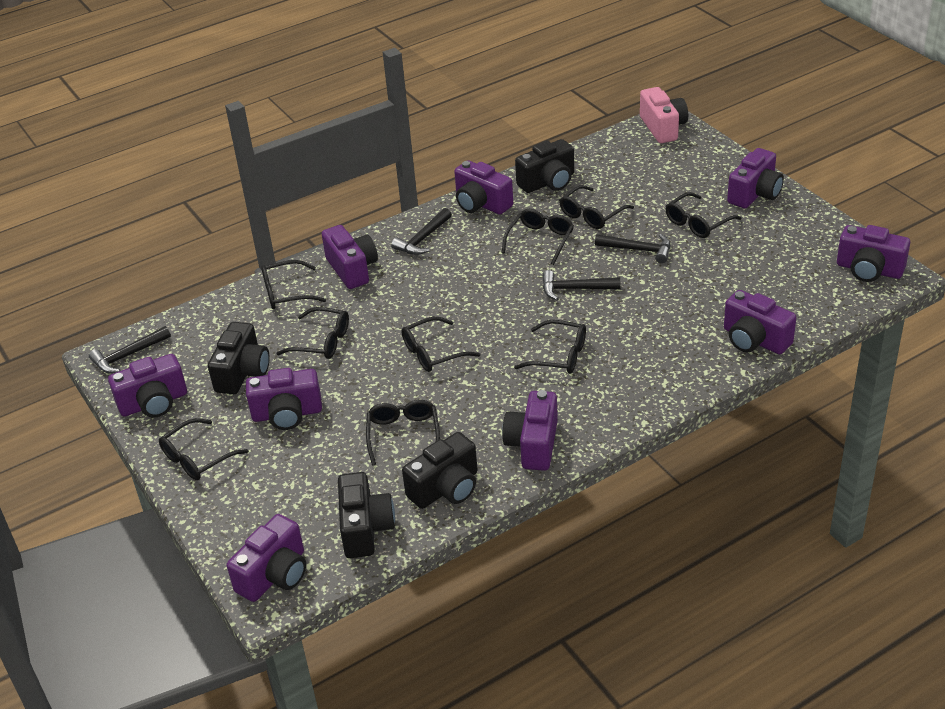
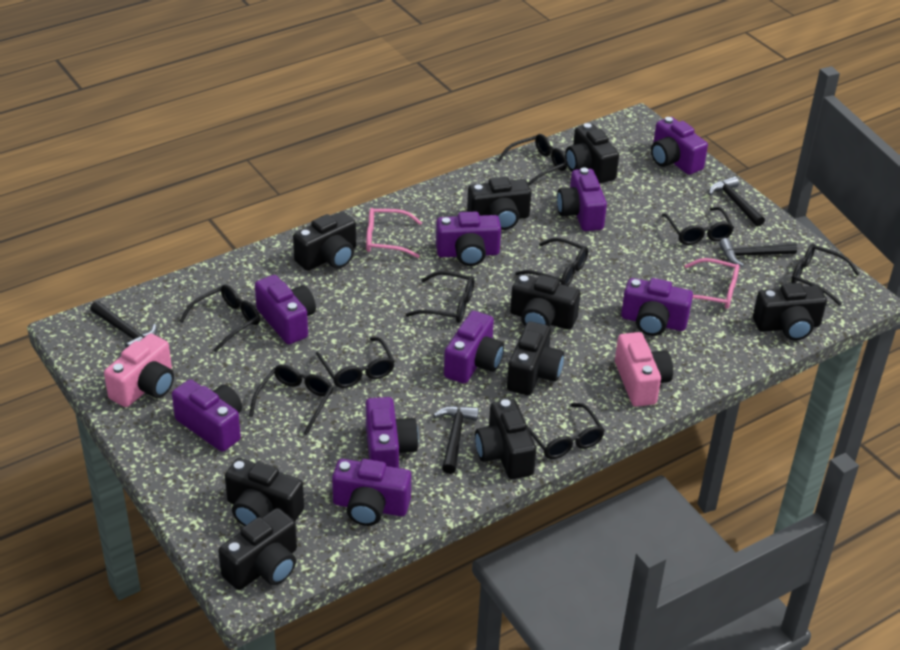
black camera: 4 -> 9
pink camera: 1 -> 2
pink glasses: 0 -> 2

